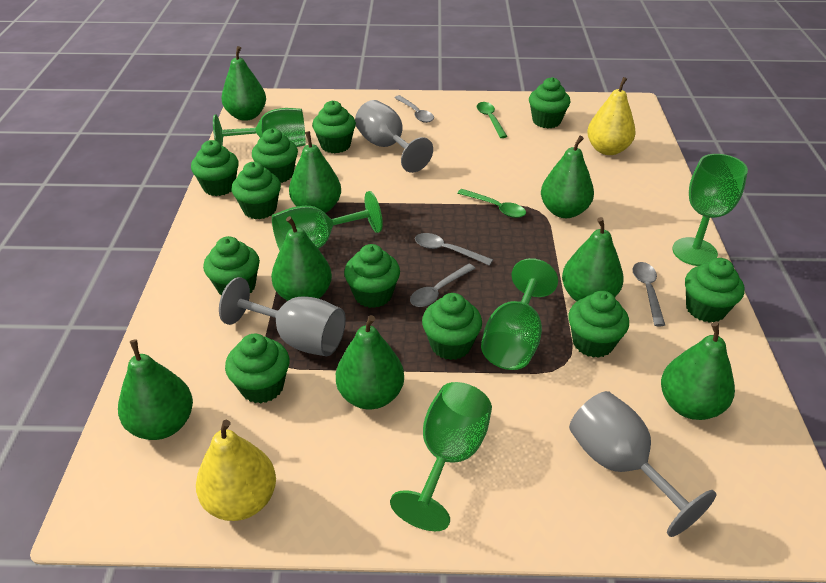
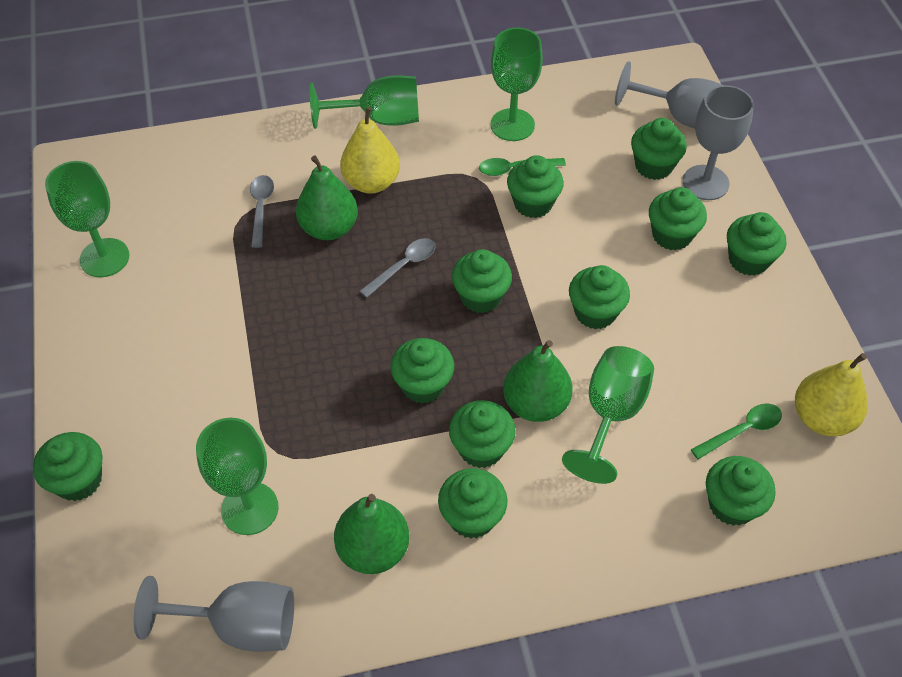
green pear: 8 -> 3
grey spoon: 4 -> 2

